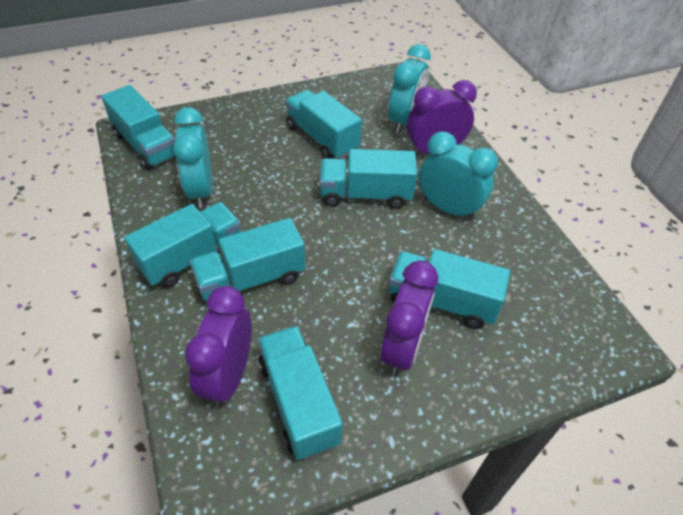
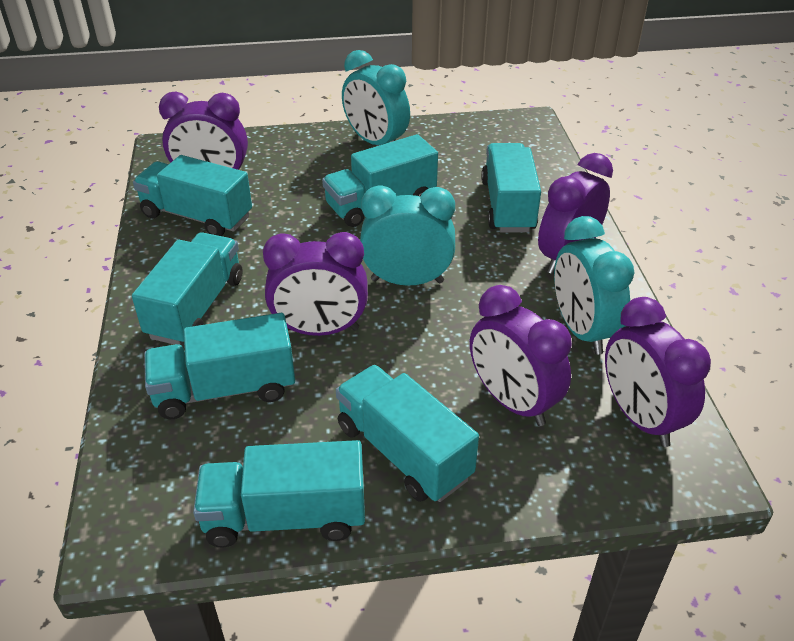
purple clock: 3 -> 5

